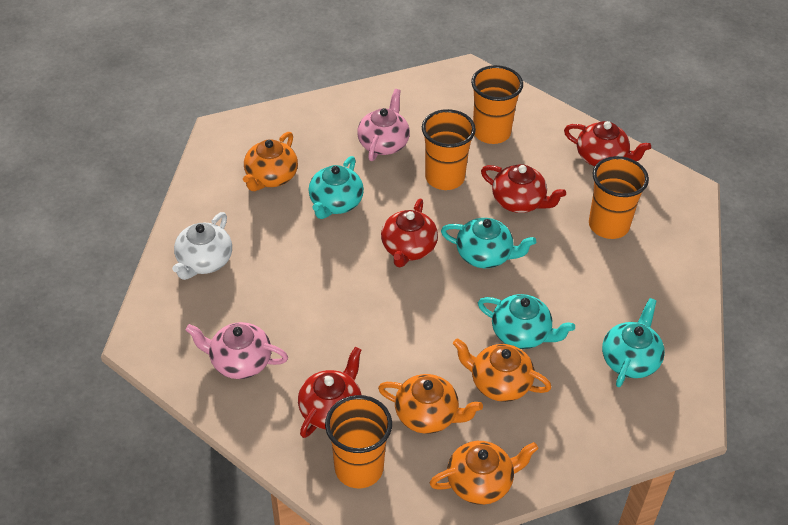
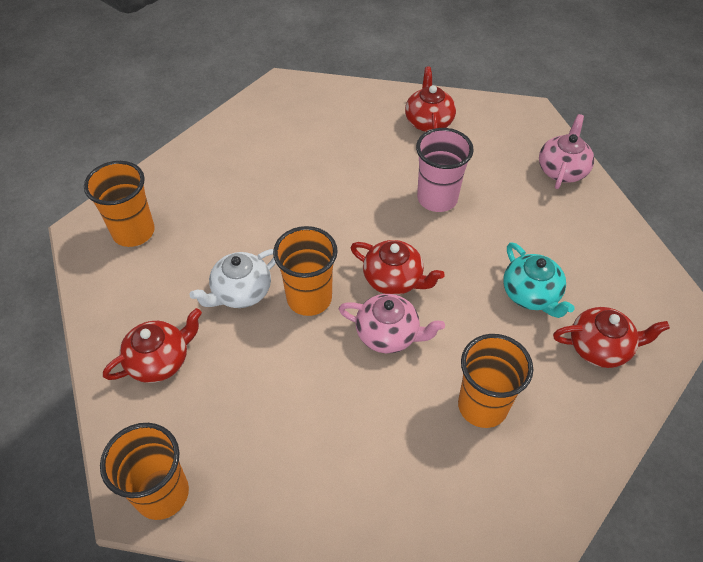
orange teapot: 4 -> 0
pink cup: 0 -> 1
turquoise teapot: 4 -> 1

